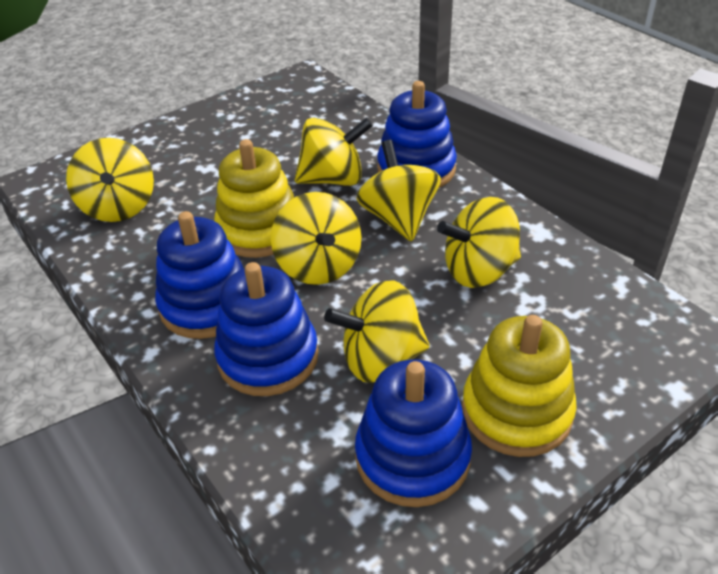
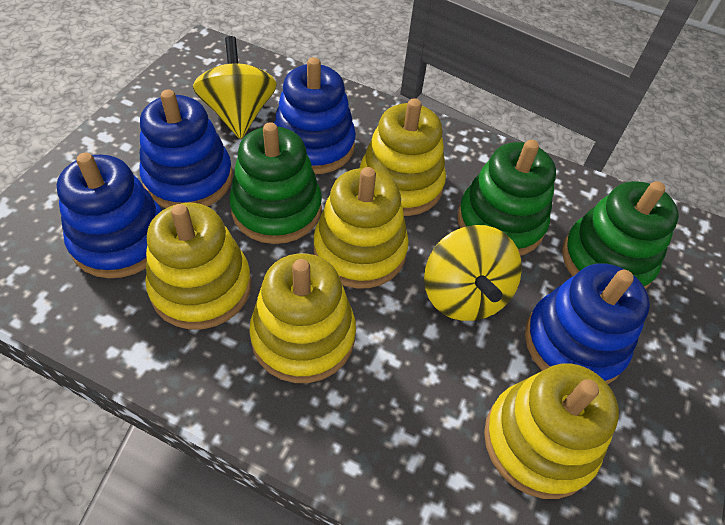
green stacking toy: 0 -> 3
yellow spinning top: 6 -> 2
yellow stacking toy: 2 -> 5

